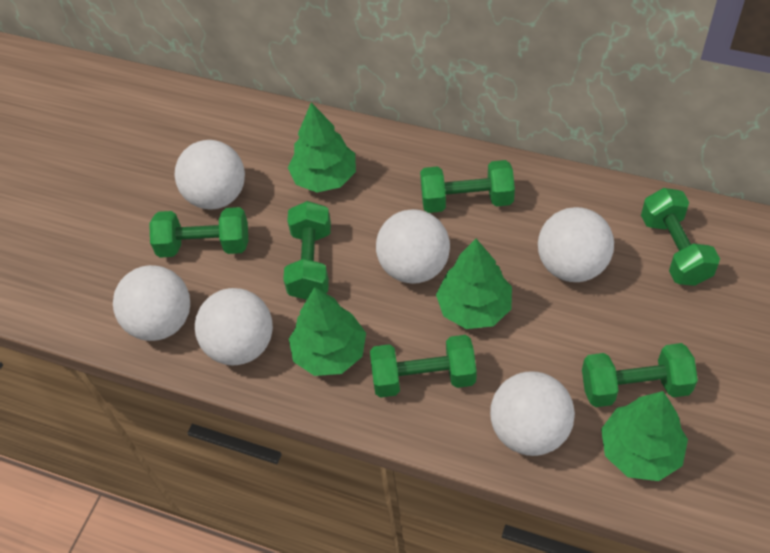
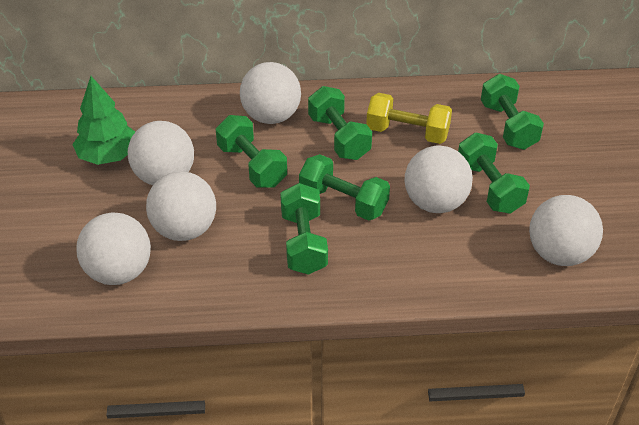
green tree: 4 -> 1
yellow dumbbell: 0 -> 1

